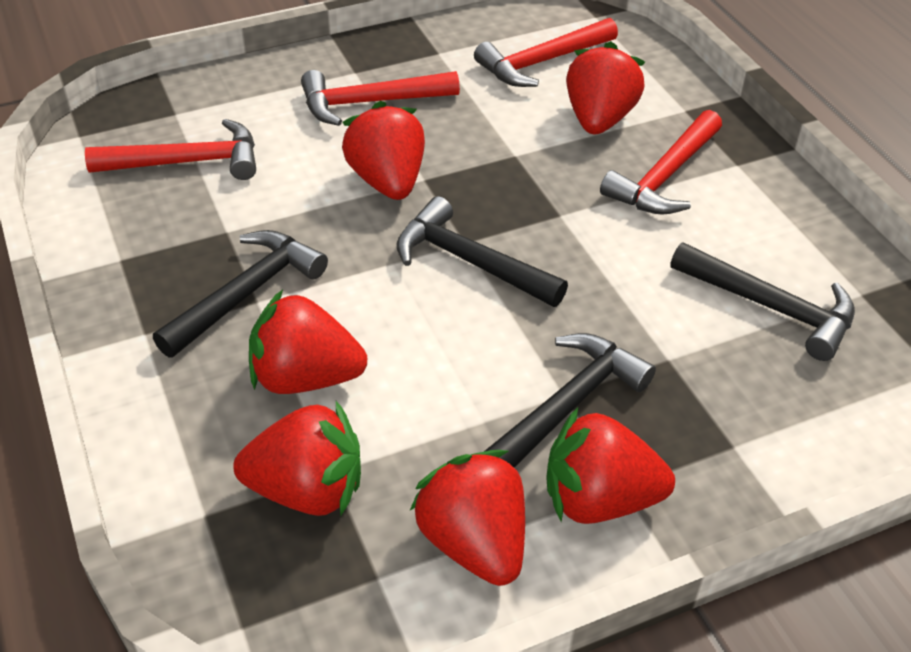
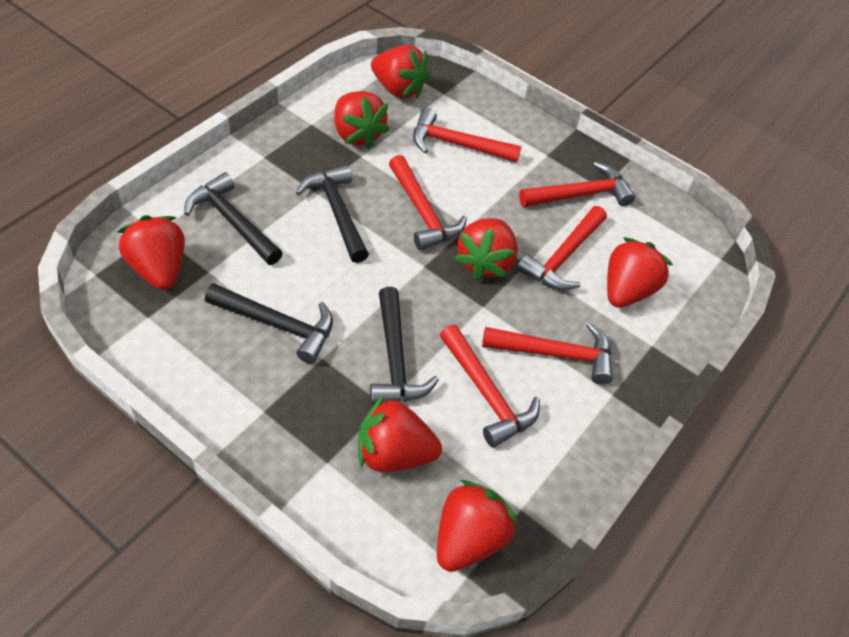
red hammer: 4 -> 6
red strawberry: 6 -> 7

